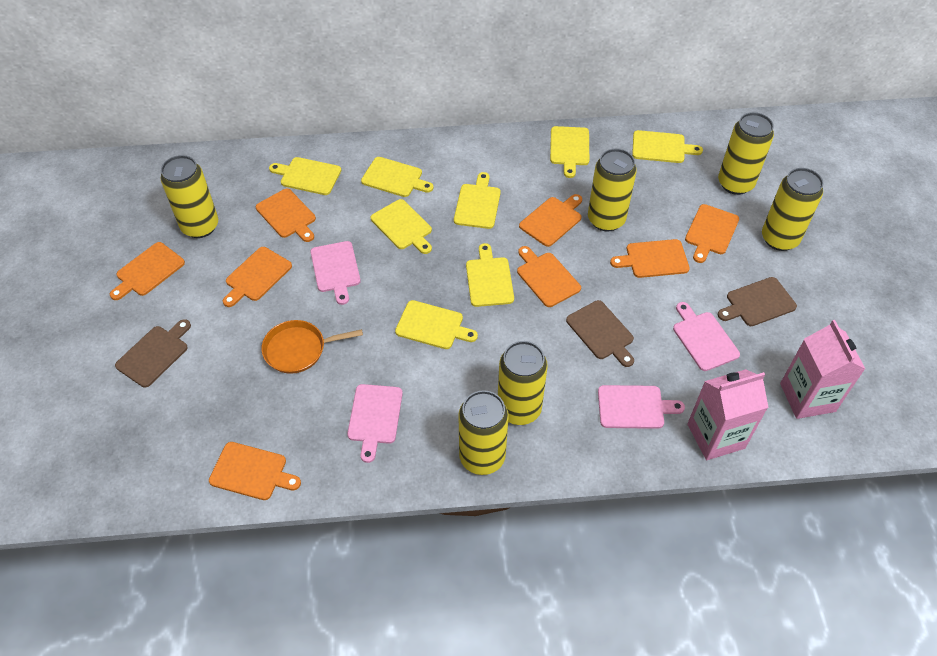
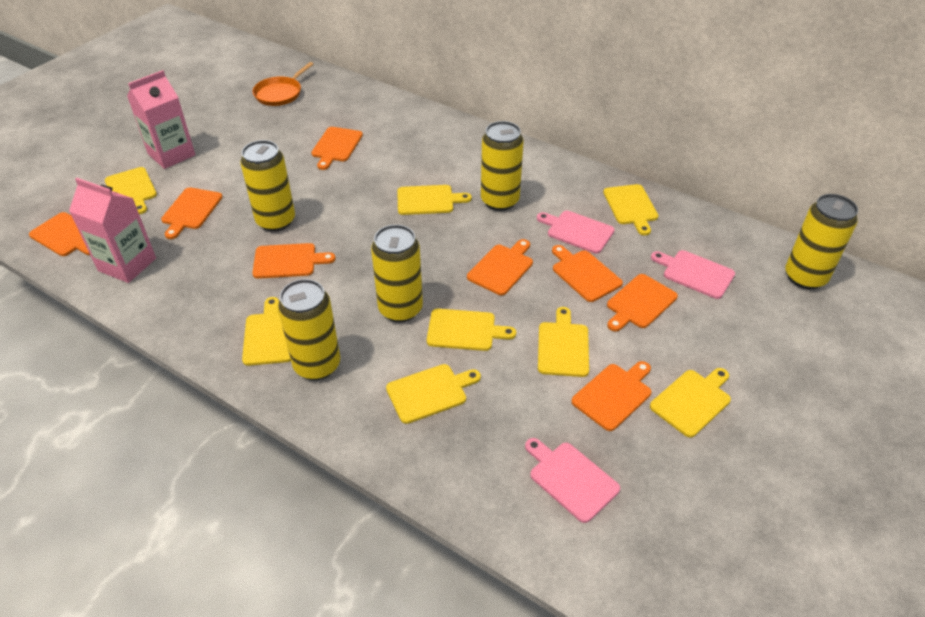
brown cutting board: 3 -> 0
pink cutting board: 4 -> 3
yellow can: 6 -> 5

